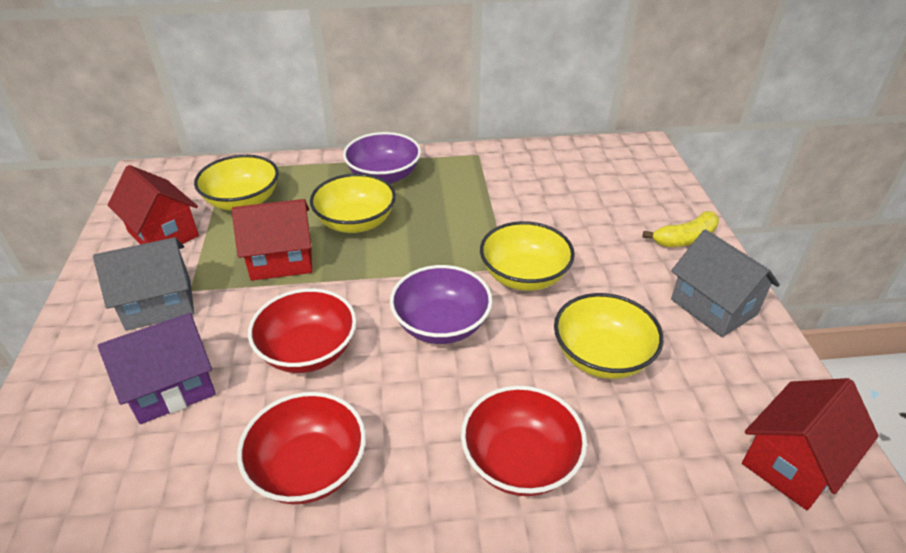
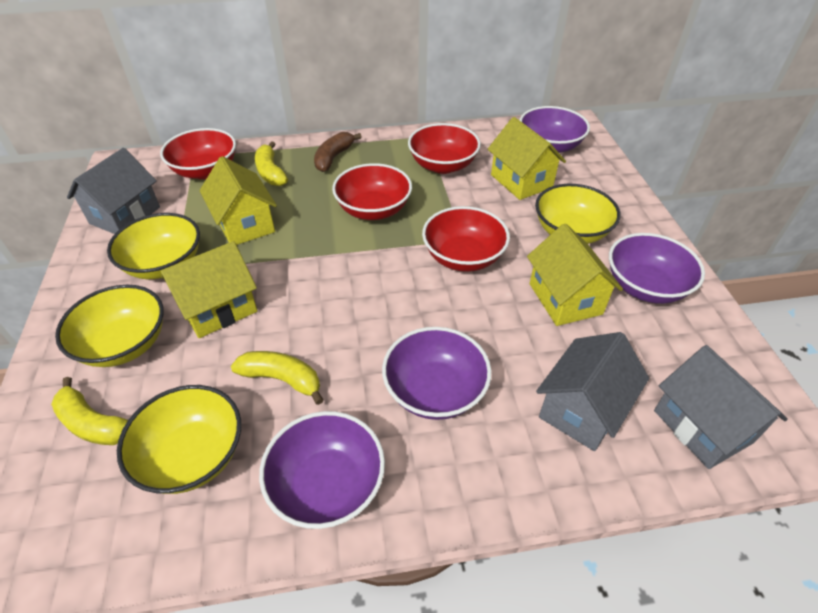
brown banana: 0 -> 1
grey house: 2 -> 3
purple bowl: 2 -> 4
purple house: 1 -> 0
red bowl: 3 -> 4
red house: 3 -> 0
yellow banana: 1 -> 3
yellow house: 0 -> 4

